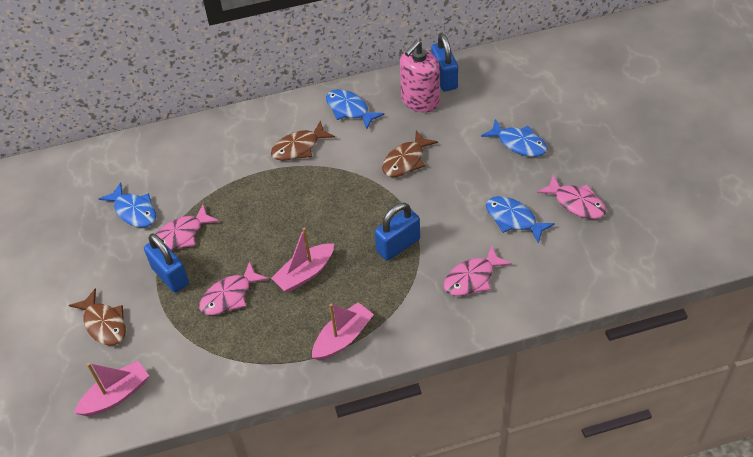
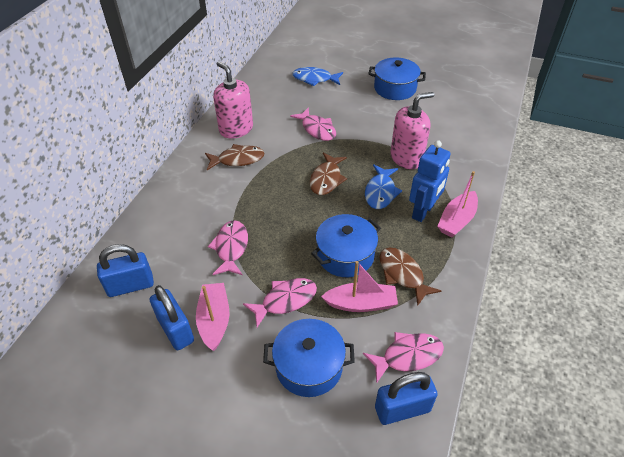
blue fish: 4 -> 2
blue pot: 0 -> 3
blue robot: 0 -> 1
pink soap dispenser: 1 -> 2

